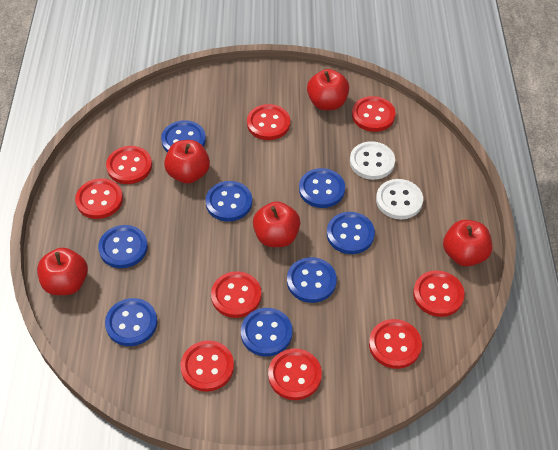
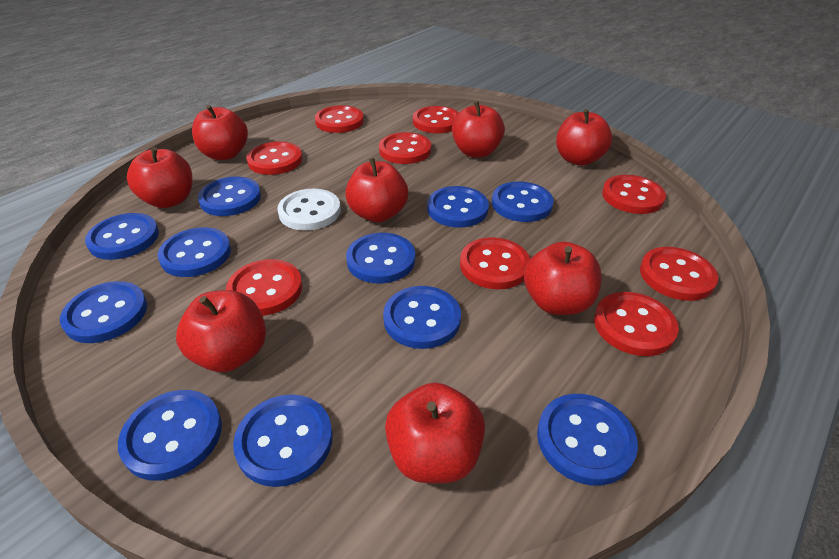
blue button: 8 -> 11
red apple: 5 -> 8
white button: 2 -> 1

